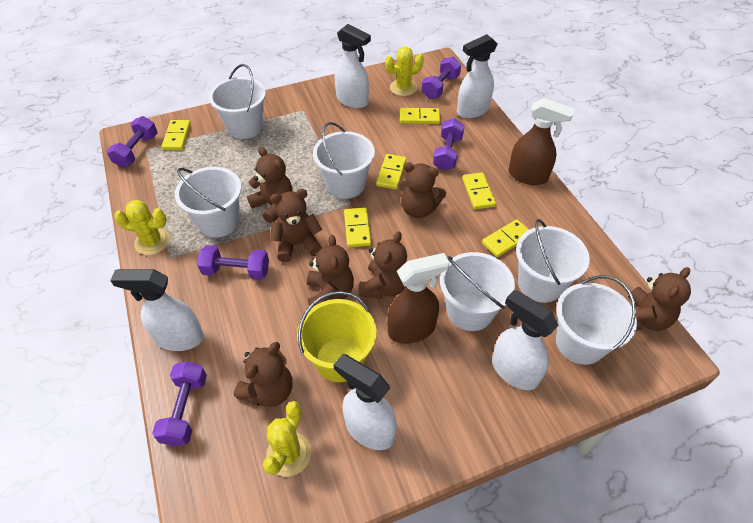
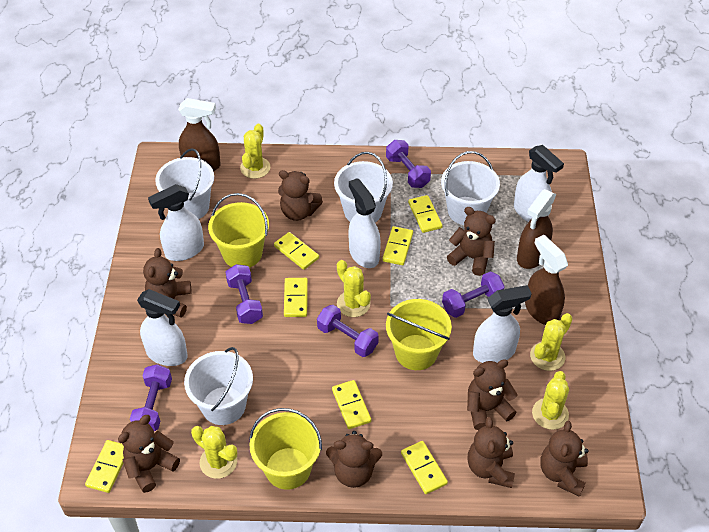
brown spray bottle: 2 -> 3
brown teddy bear: 7 -> 8
white bucket: 6 -> 4
yellow bucket: 1 -> 3
yellow cactus: 3 -> 5
yellow domino: 6 -> 7

